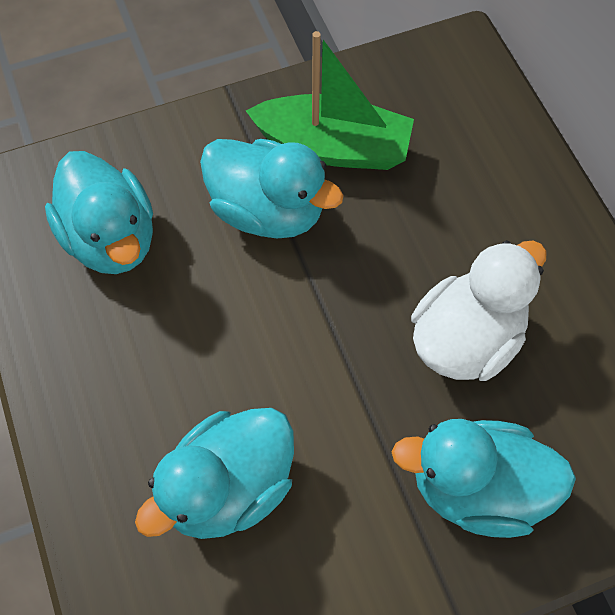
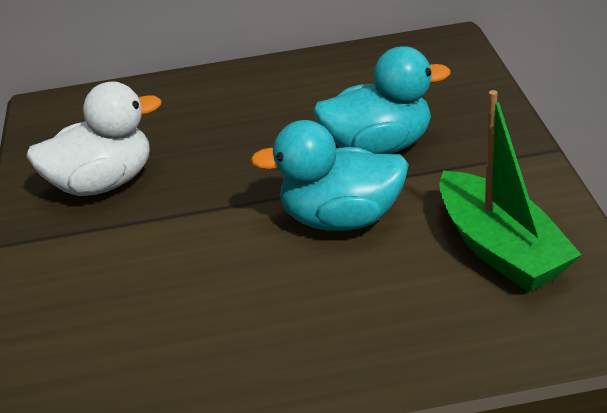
turquoise duck: 4 -> 2

